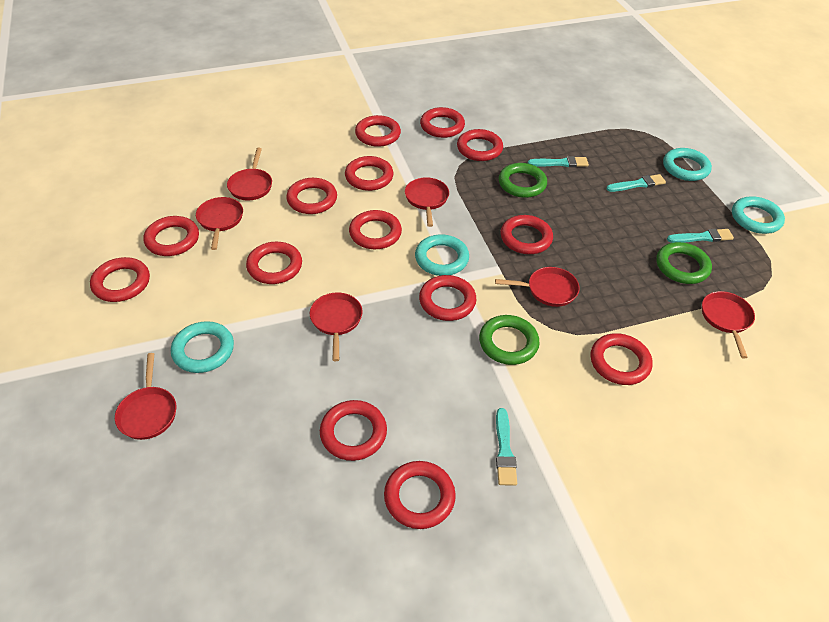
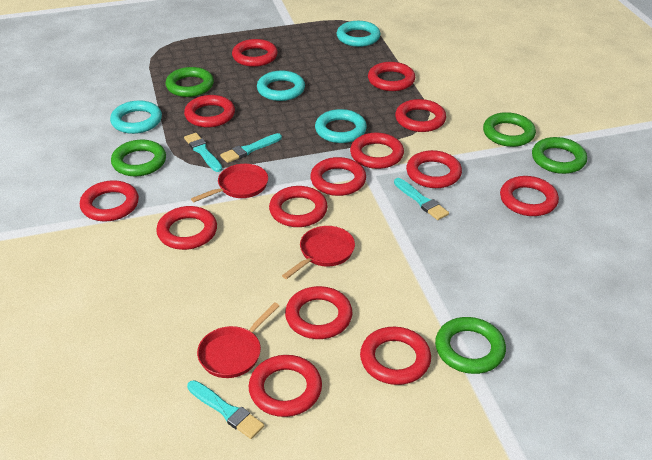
green ring: 3 -> 5
red pan: 7 -> 3

